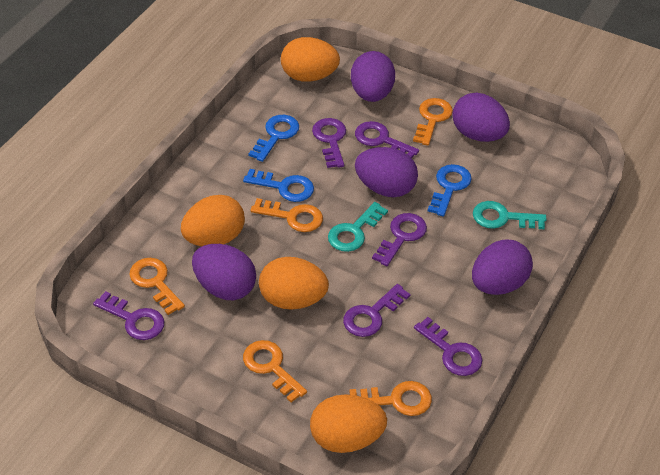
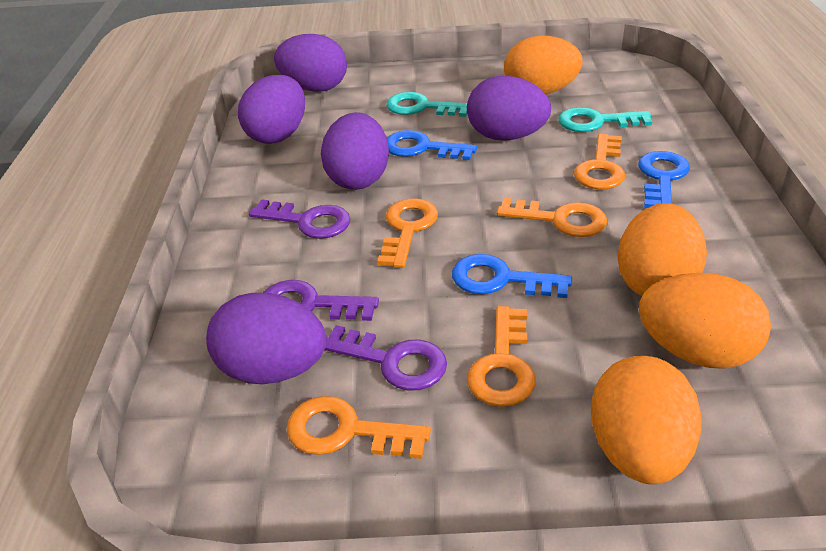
purple key: 6 -> 3

